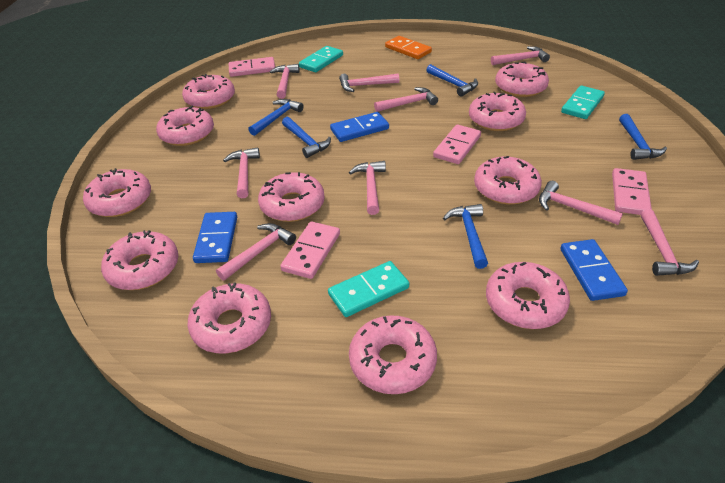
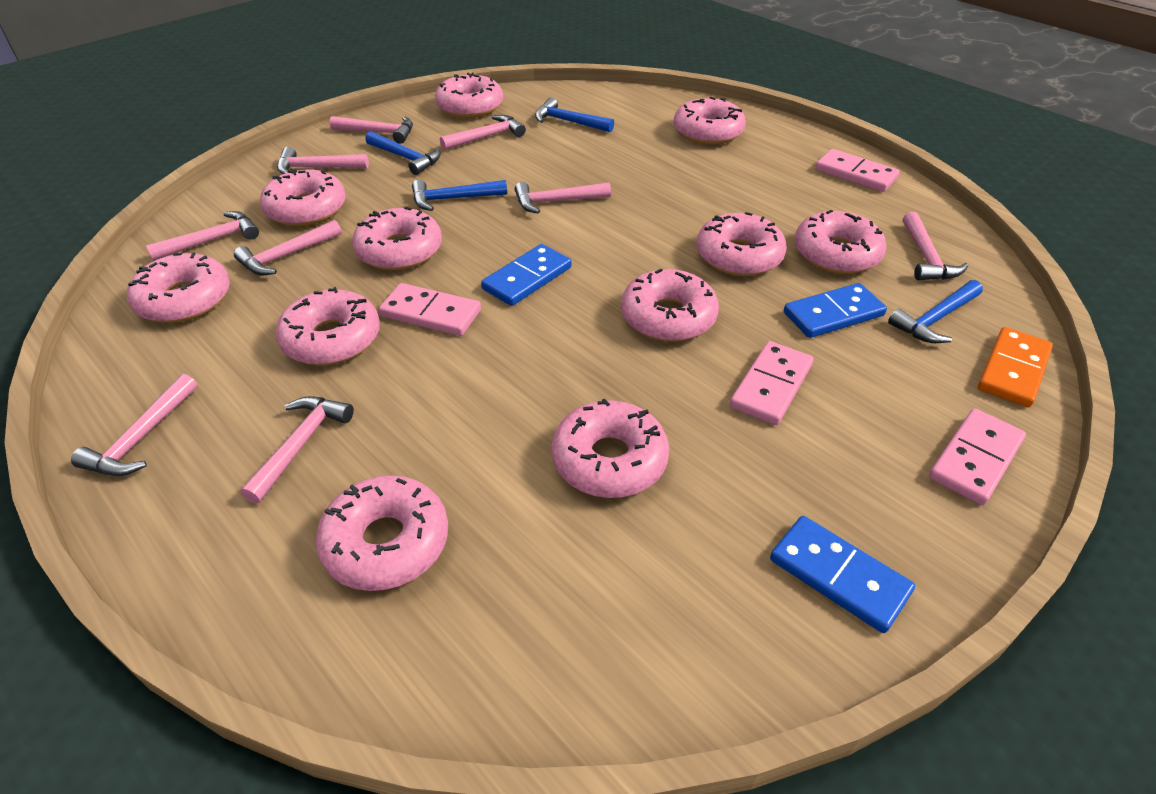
blue hammer: 5 -> 4
turquoise domino: 3 -> 0

